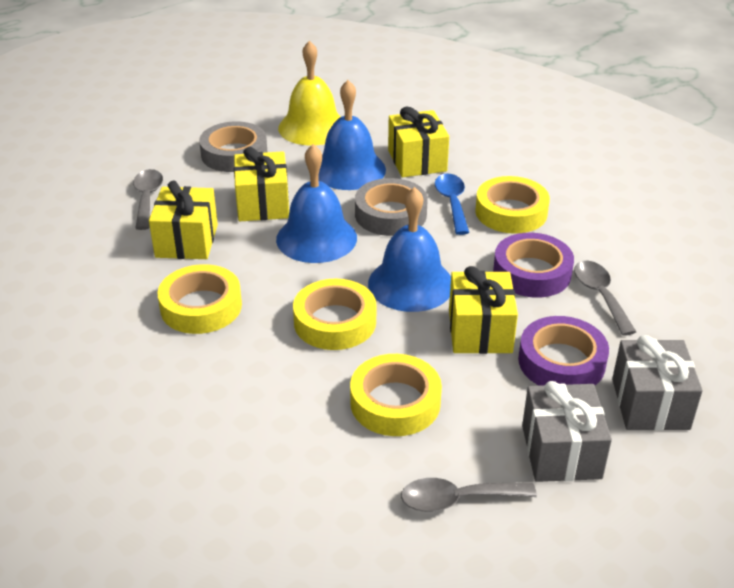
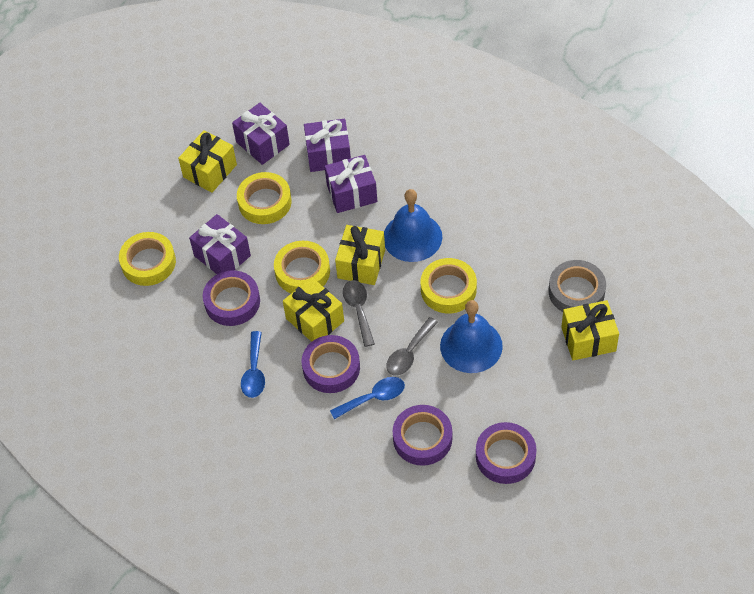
blue bell: 3 -> 2
blue spoon: 1 -> 2
grey gift: 2 -> 0
grey spoon: 3 -> 2
grey tape: 2 -> 1
purple gift: 0 -> 4
purple tape: 2 -> 4
yellow bell: 1 -> 0

